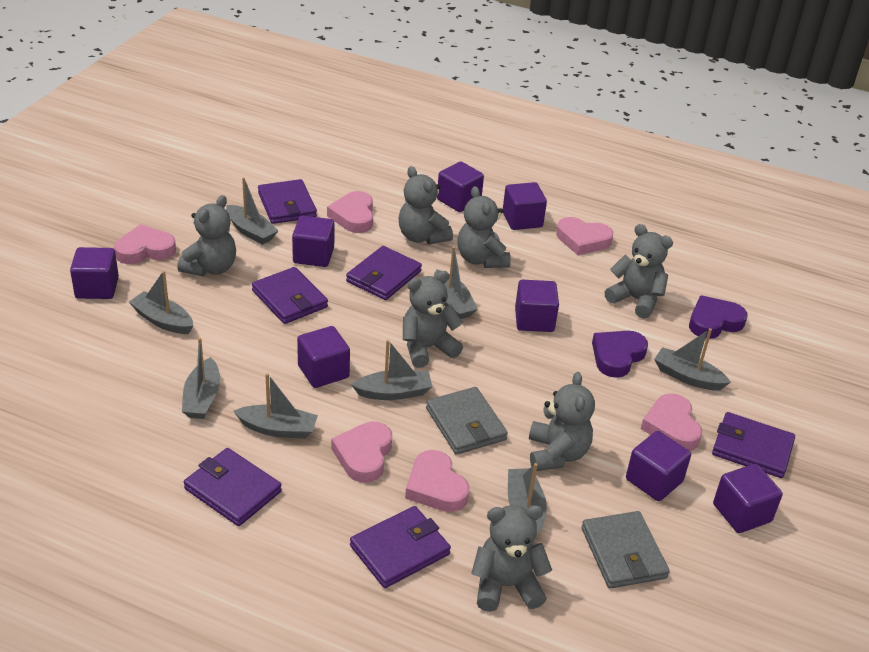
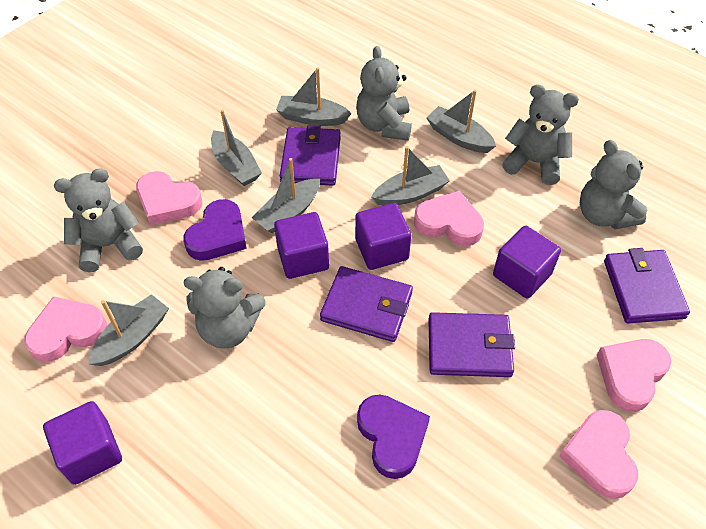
grey boat: 8 -> 6
grey teddy bear: 7 -> 5
grey wallet: 2 -> 0
pink heart: 6 -> 5
purple cube: 8 -> 4
purple wallet: 6 -> 4

